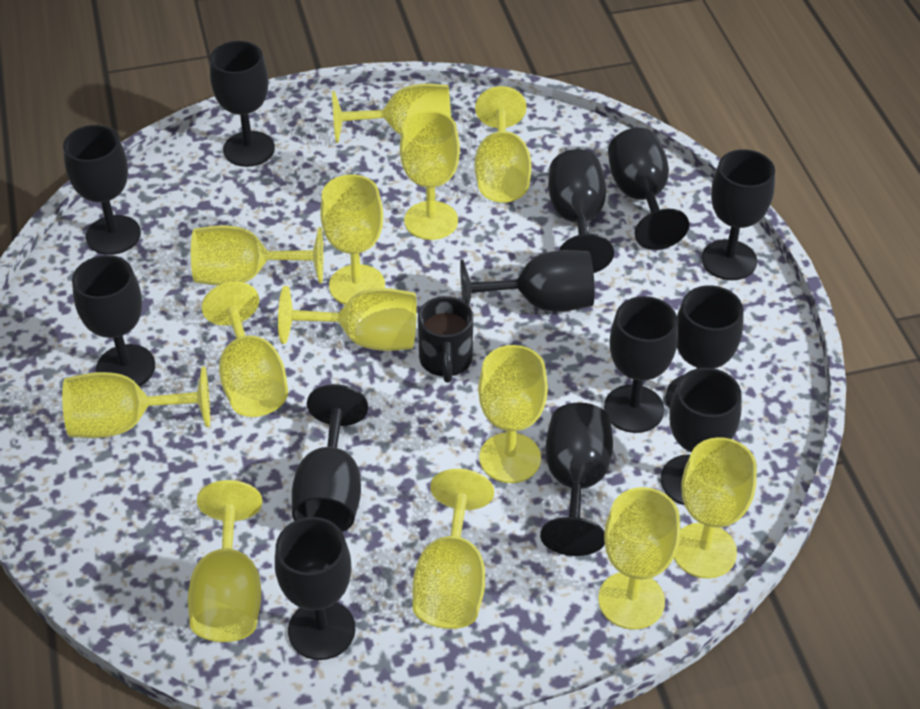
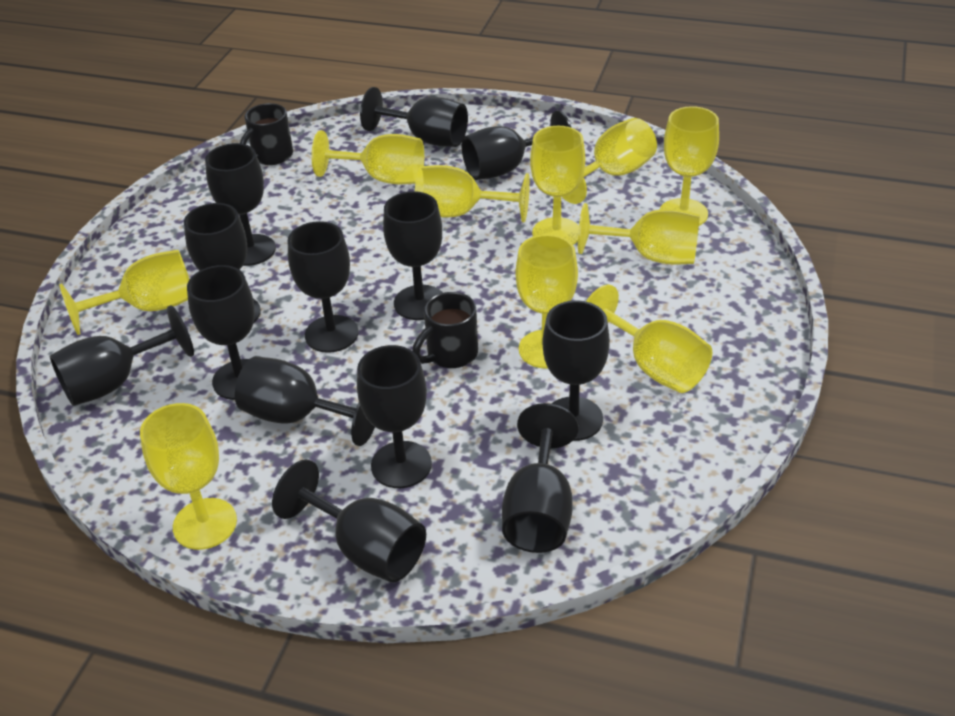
black mug: 1 -> 2
yellow goblet: 13 -> 10

